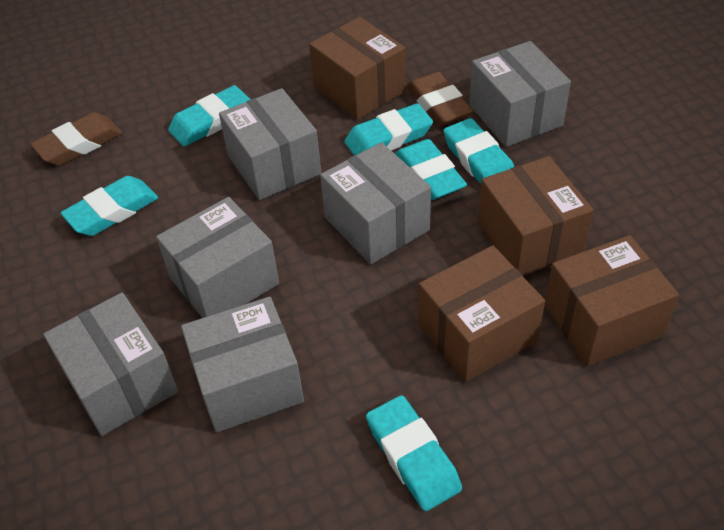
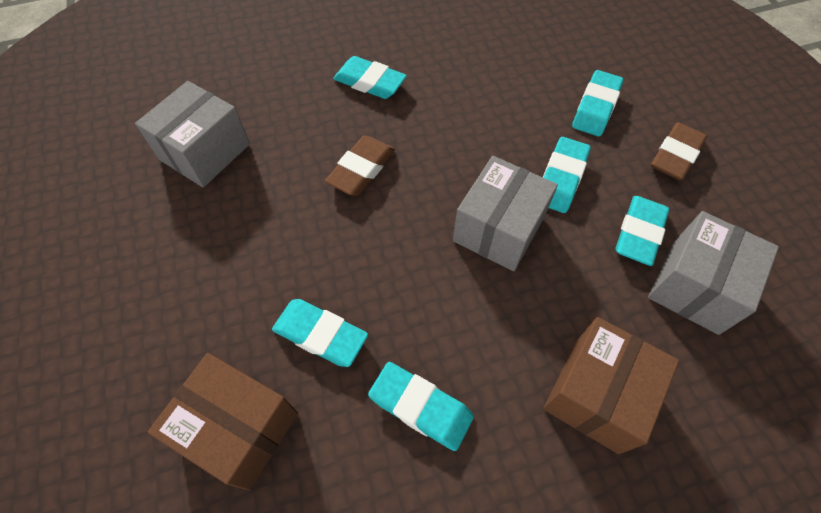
brown box: 4 -> 2
grey box: 6 -> 3

